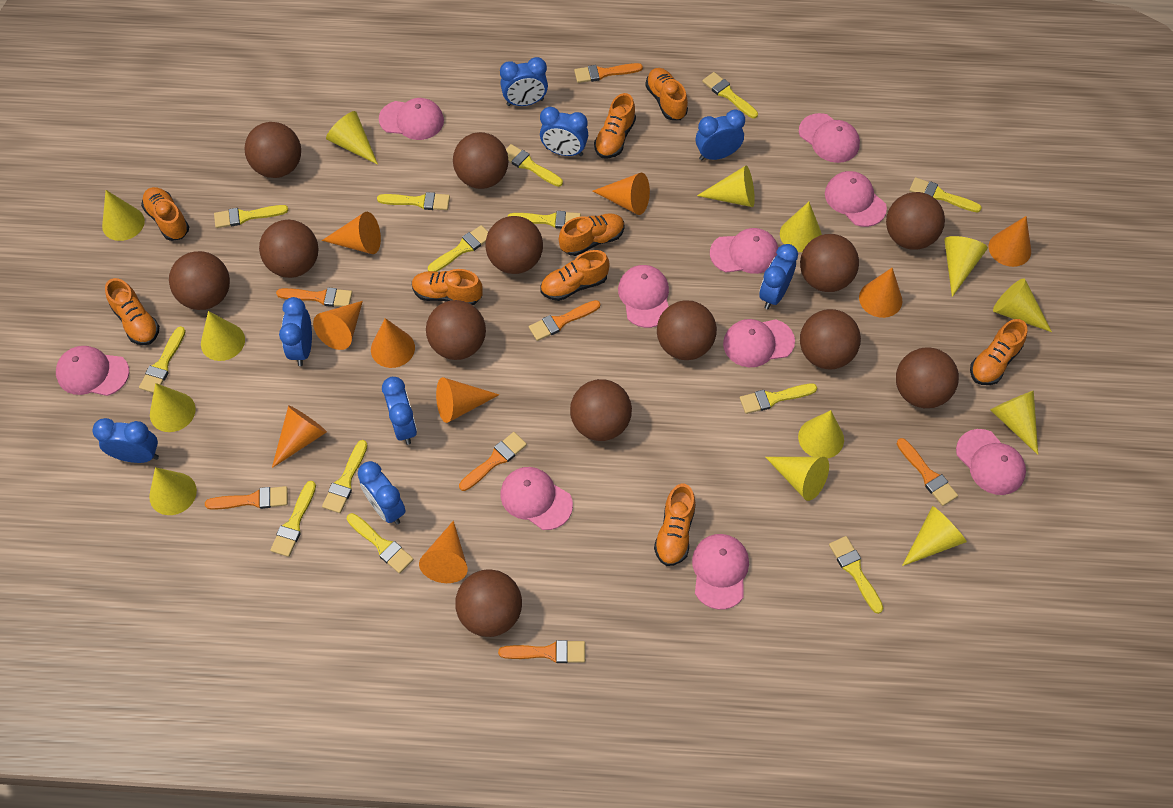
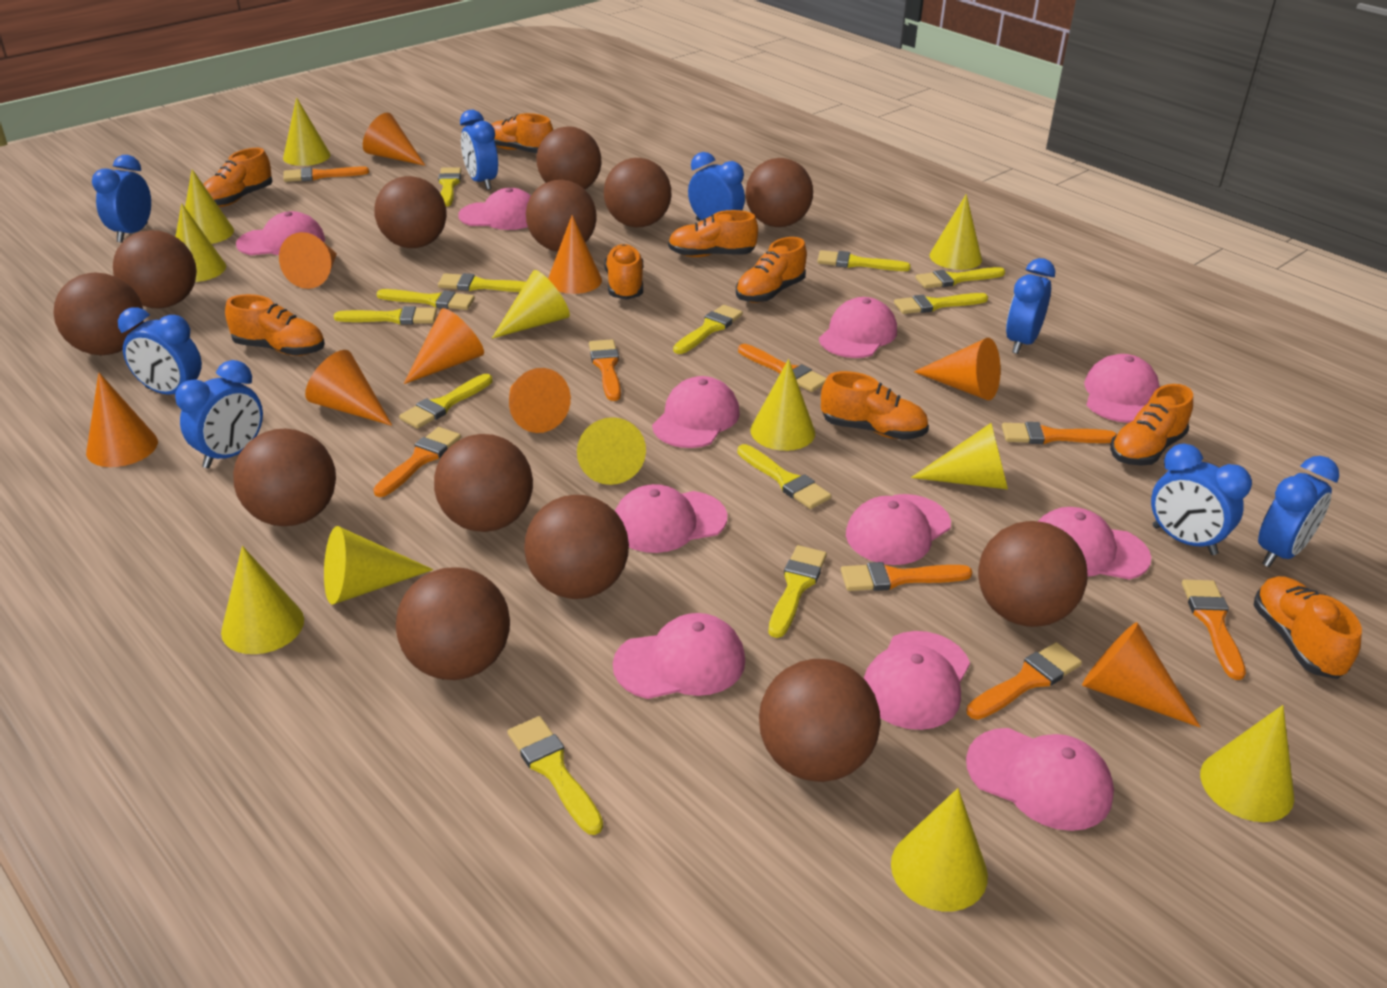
orange brush: 7 -> 8
pink cap: 10 -> 11
yellow brush: 13 -> 12
yellow cone: 13 -> 12

